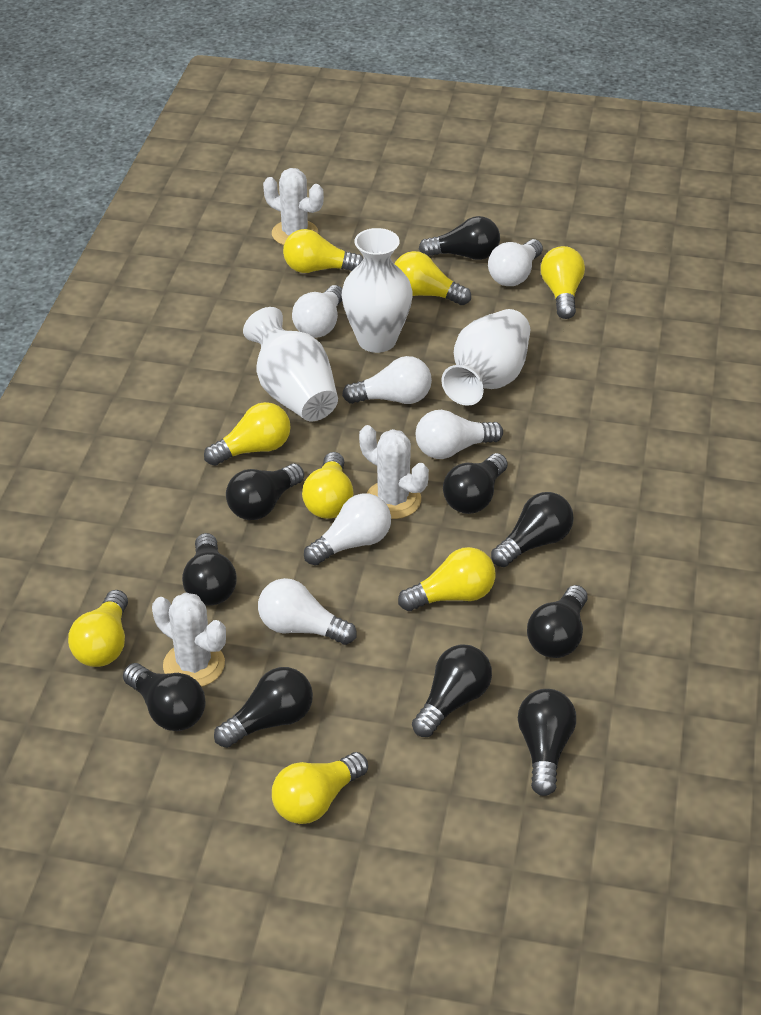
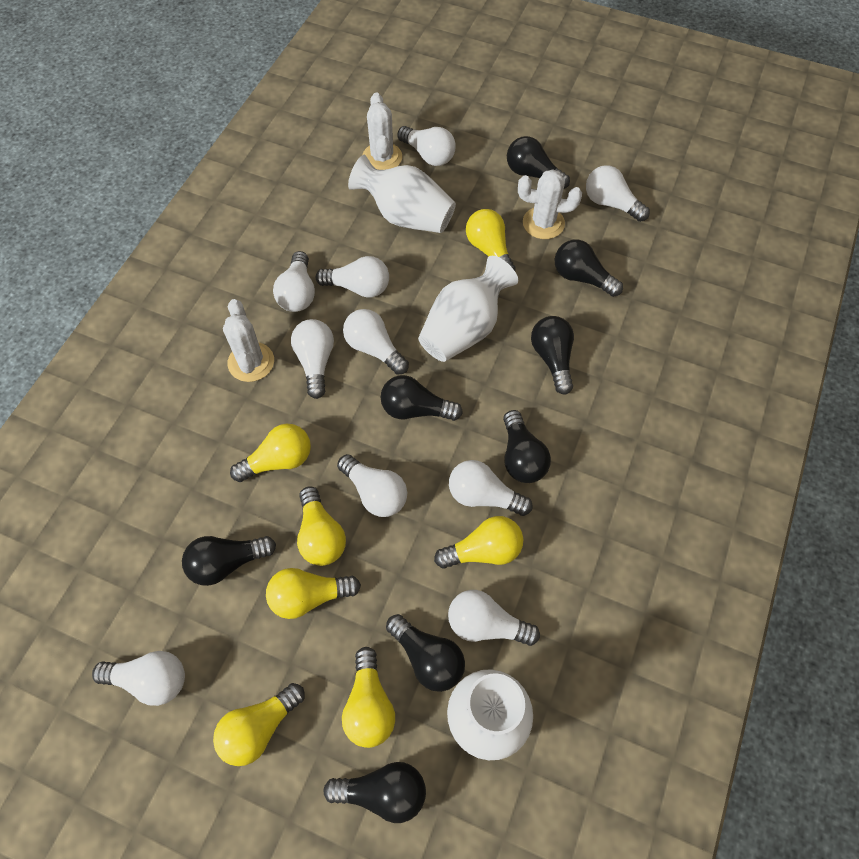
black light bulb: 10 -> 8
white light bulb: 6 -> 10
yellow light bulb: 8 -> 7

